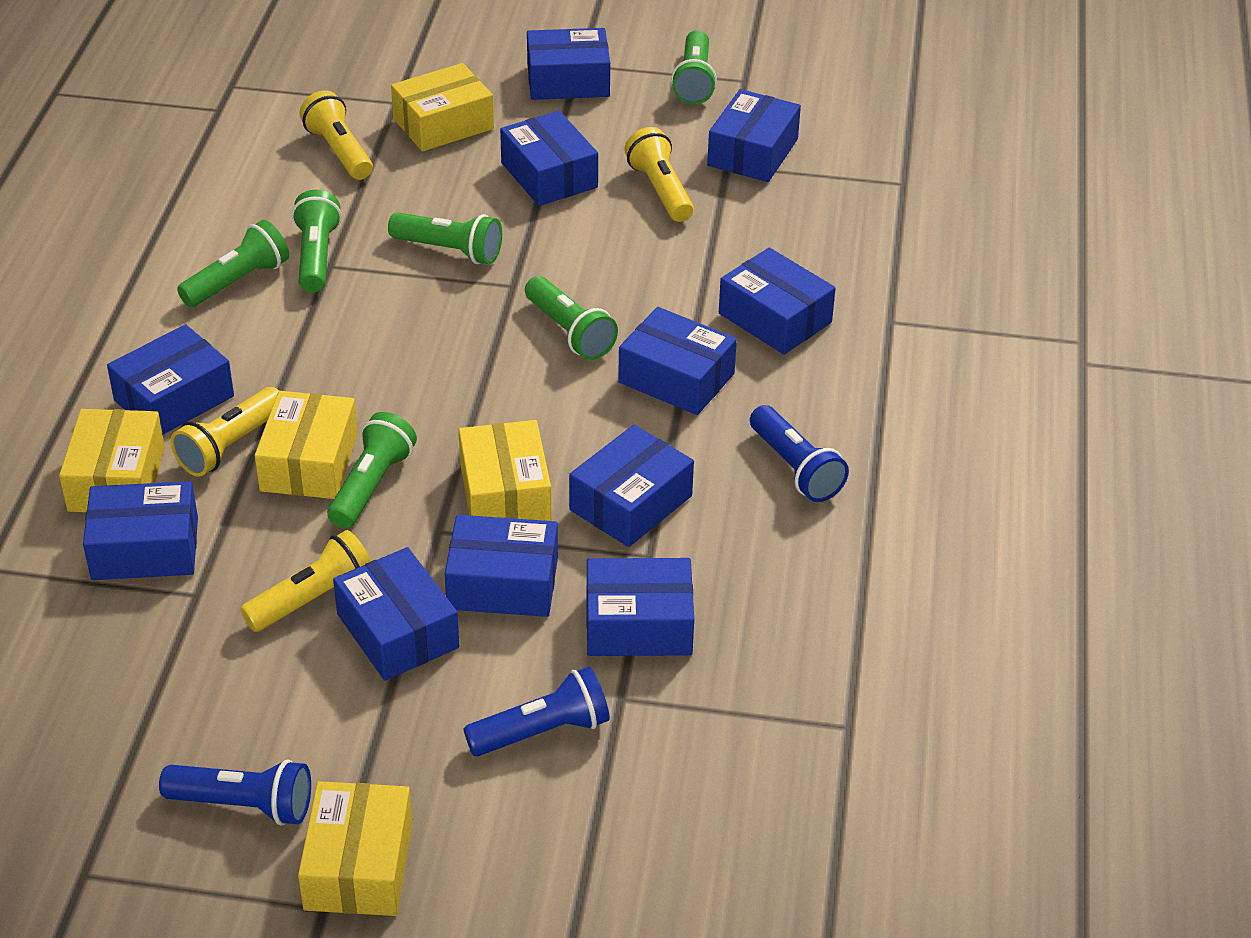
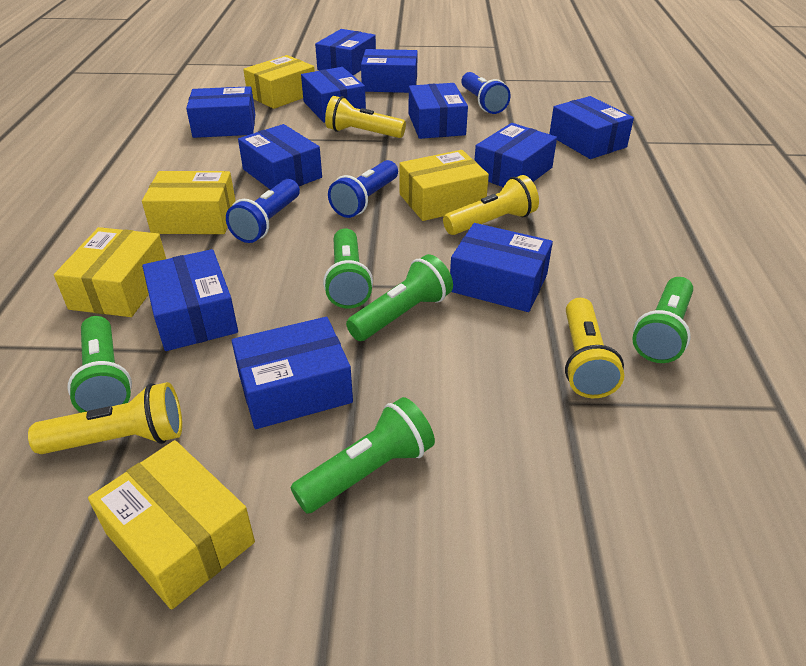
green flashlight: 6 -> 5

